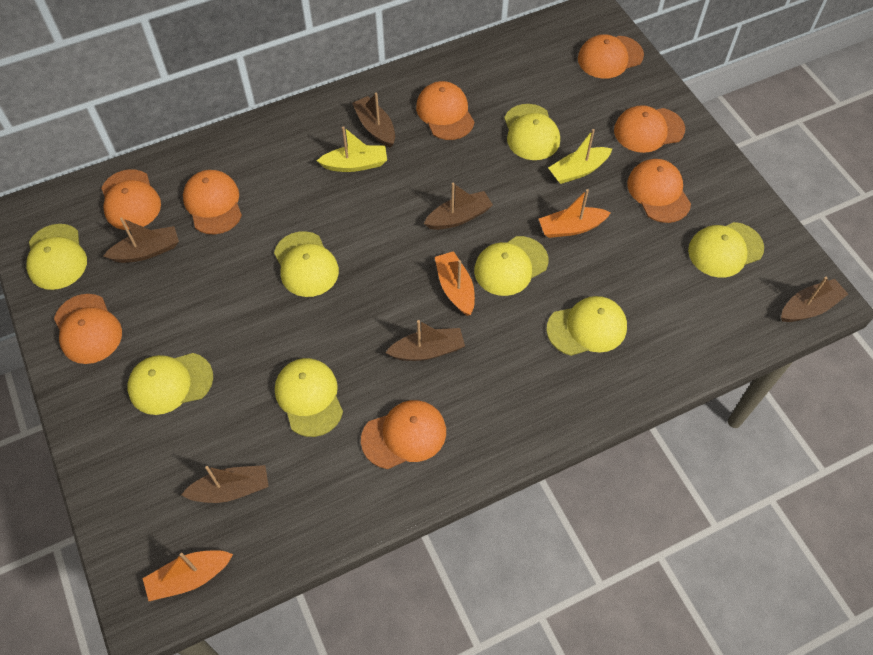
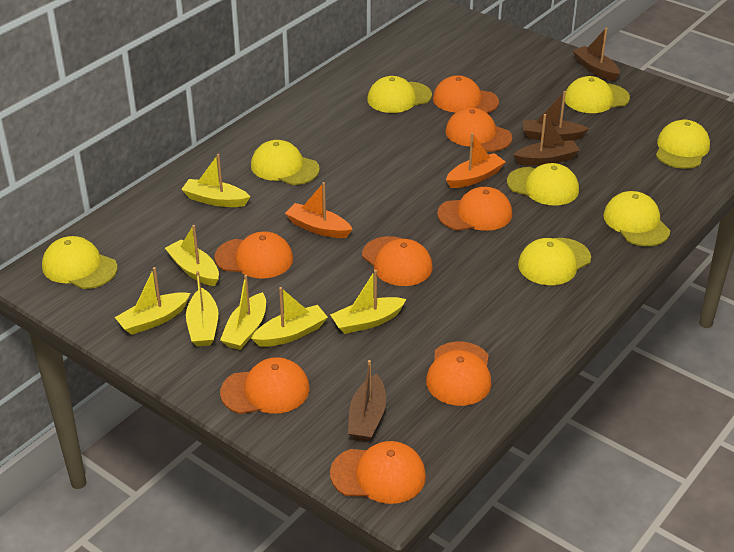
brown boat: 6 -> 4
orange boat: 3 -> 2
yellow boat: 2 -> 7

